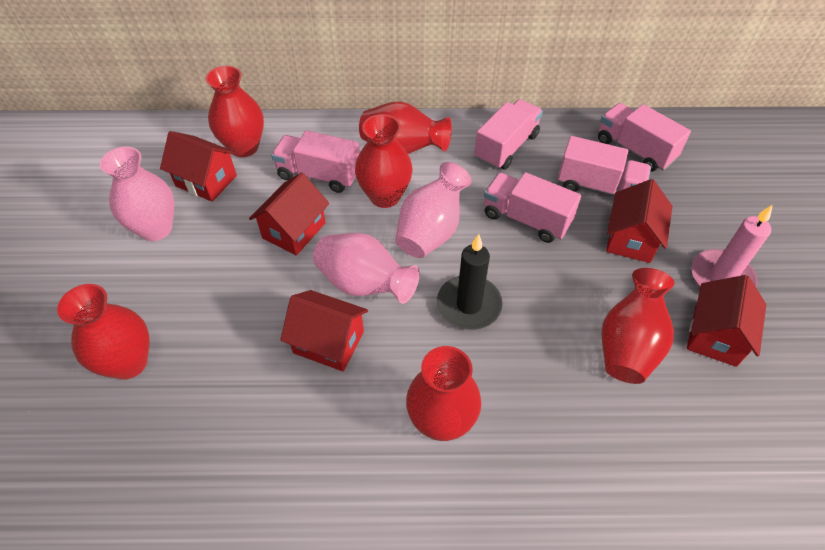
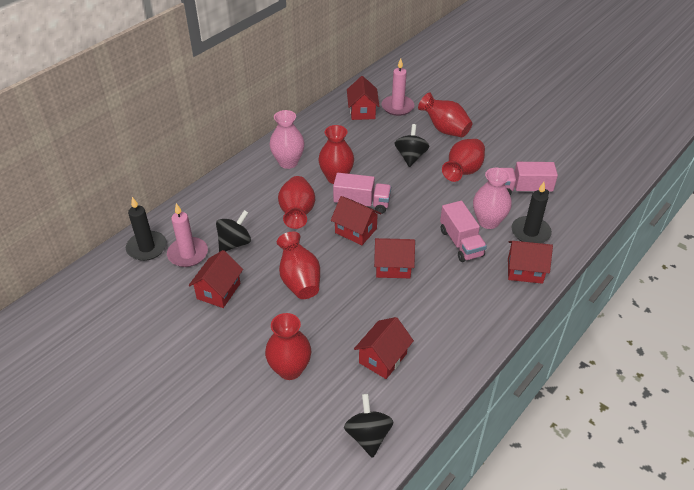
black candle: 1 -> 2
black spinning top: 0 -> 3
pink candle: 1 -> 2
pink truck: 5 -> 3
pink vase: 3 -> 2
red house: 5 -> 6

